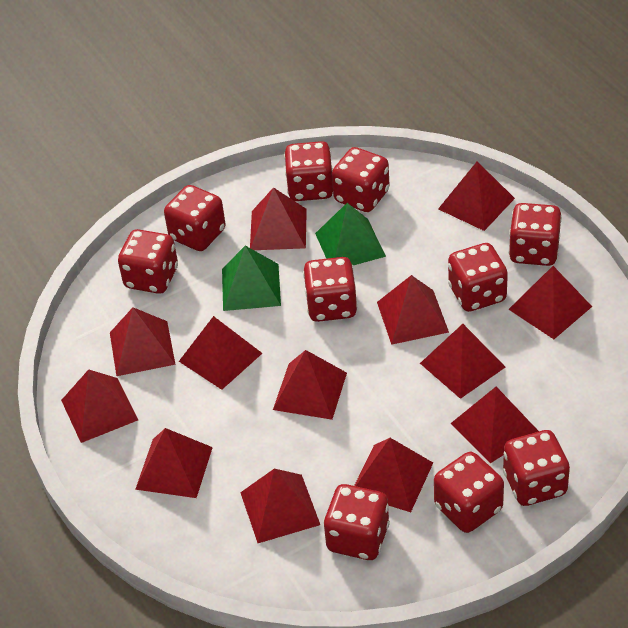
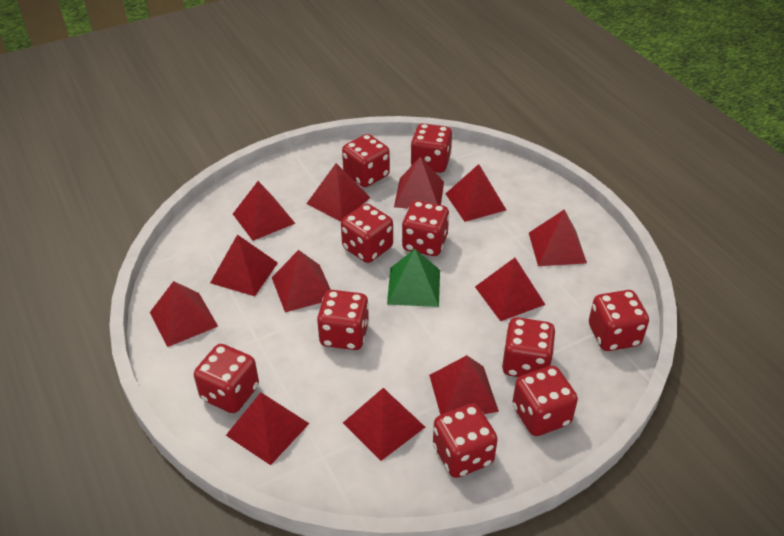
green pyramid: 2 -> 1
red pyramid: 13 -> 12

